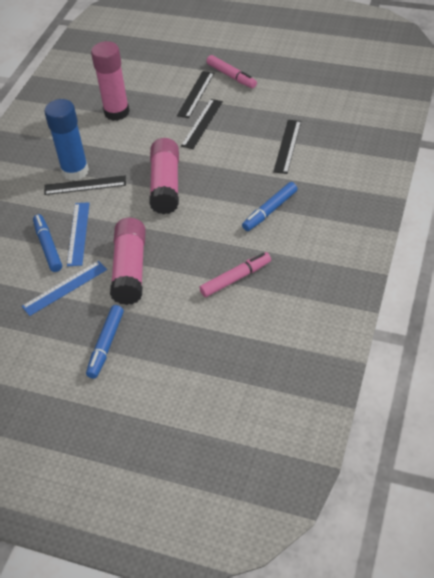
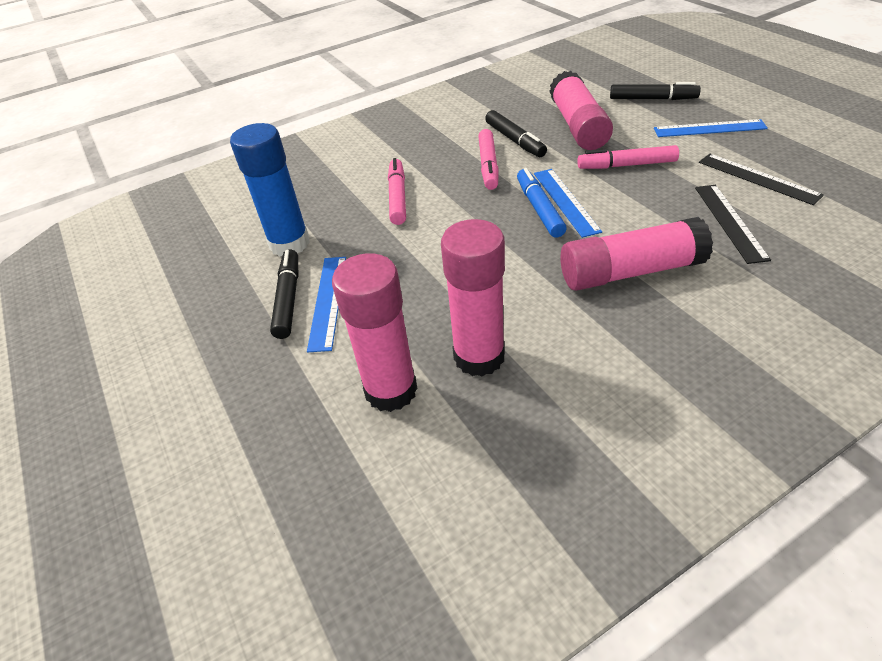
black marker: 0 -> 3
black ruler: 4 -> 2
blue marker: 3 -> 1
blue ruler: 2 -> 3
pink glue stick: 3 -> 4
pink marker: 2 -> 3

